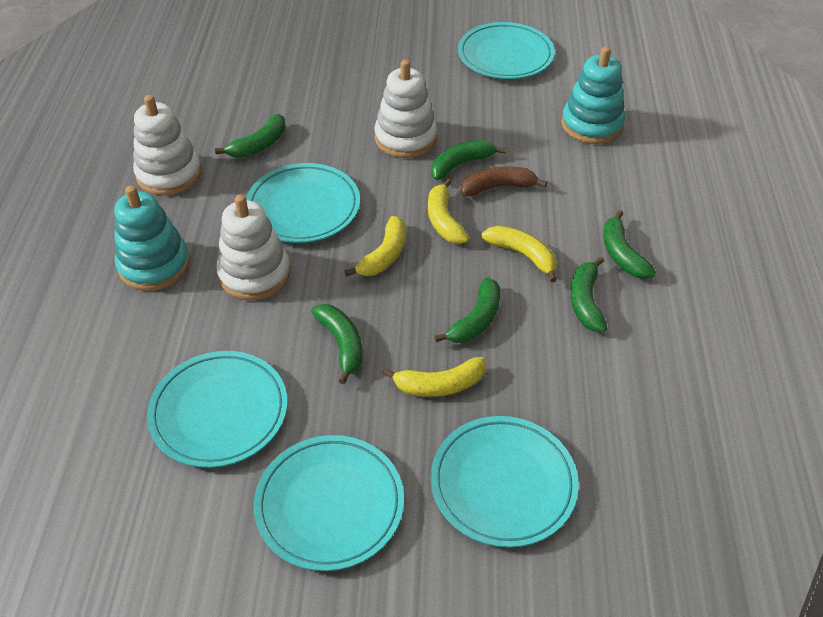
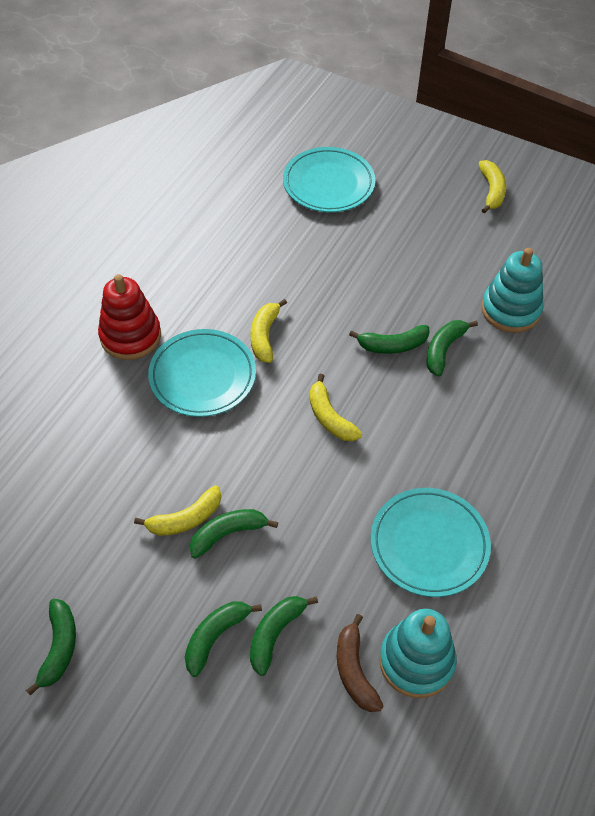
red stacking toy: 0 -> 1
turquoise plate: 5 -> 3
white stacking toy: 3 -> 0

